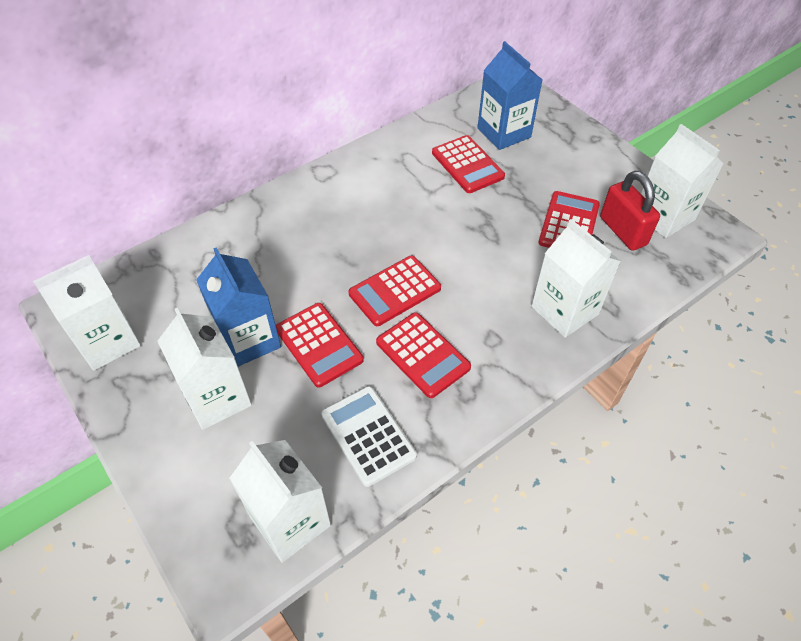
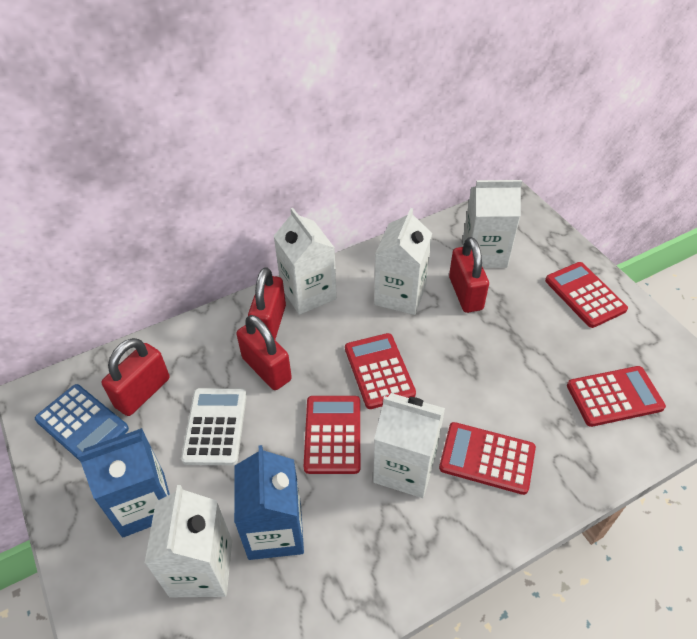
blue calculator: 0 -> 1
red padlock: 1 -> 4

